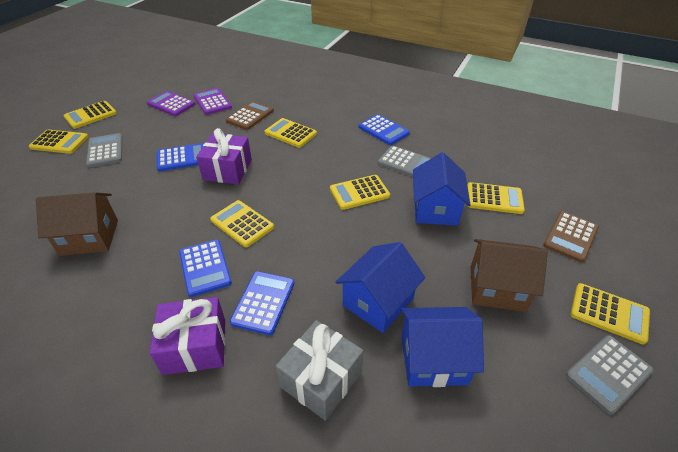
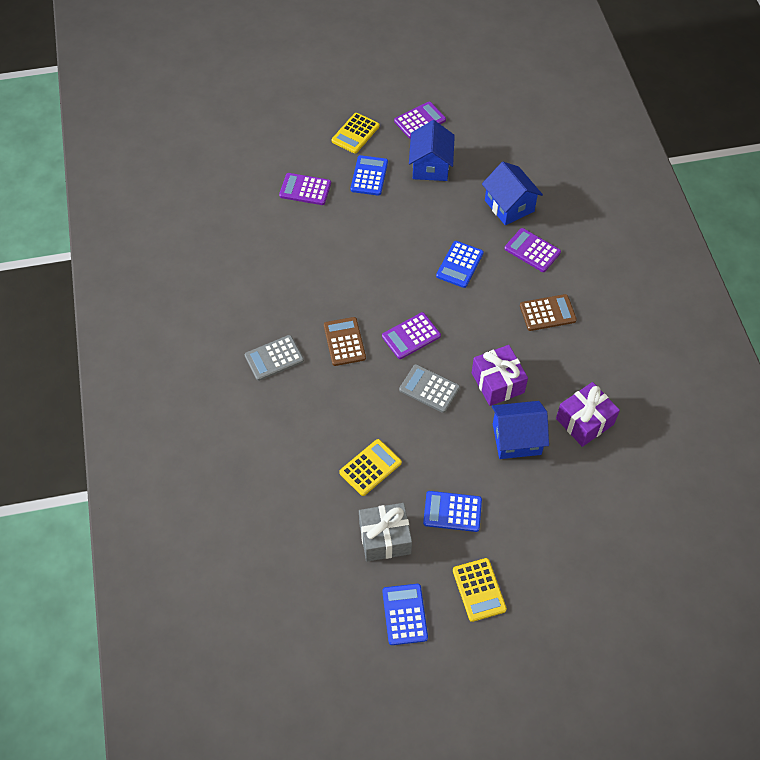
brown house: 2 -> 0
grey calculator: 3 -> 2
purple calculator: 2 -> 4
yellow calculator: 7 -> 3

